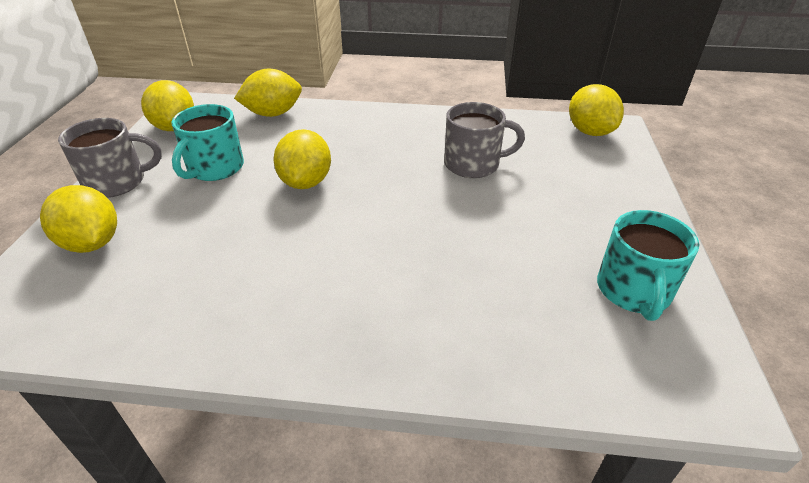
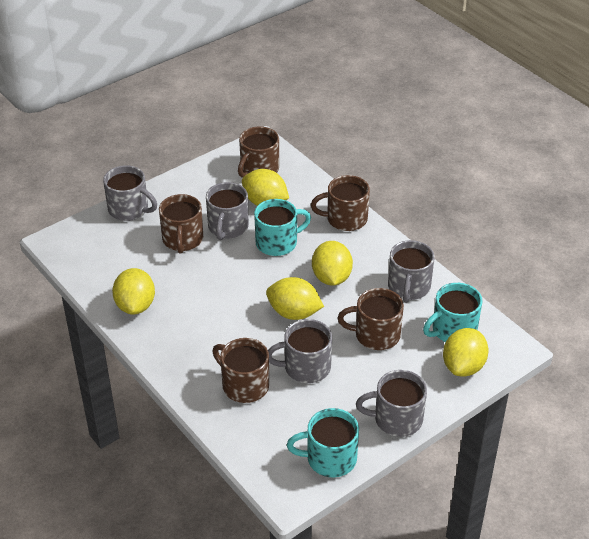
brown mug: 0 -> 5
grey mug: 2 -> 5
turquoise mug: 2 -> 3

